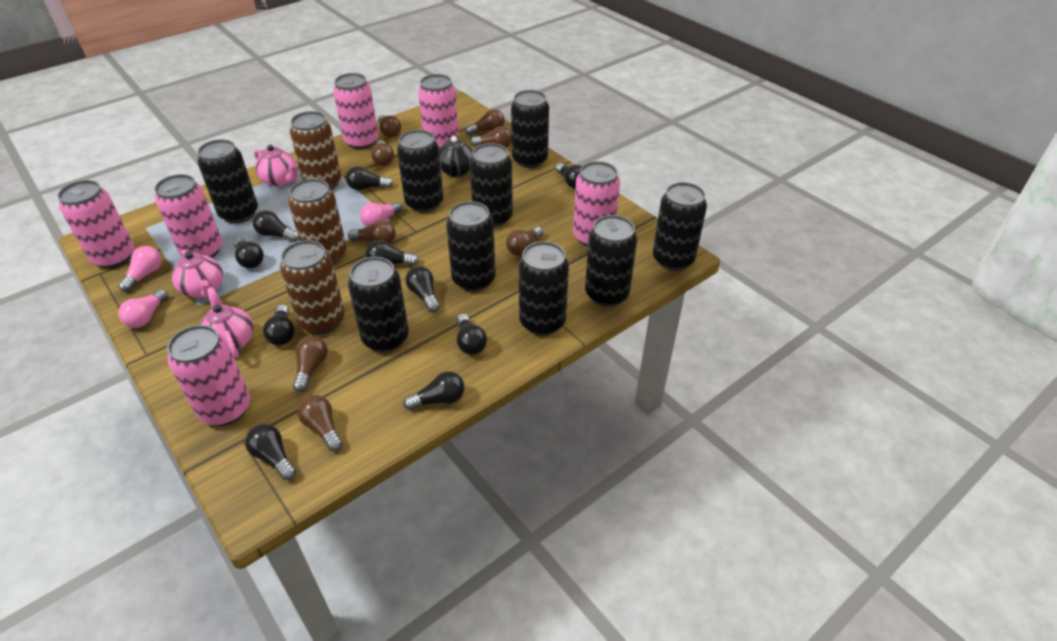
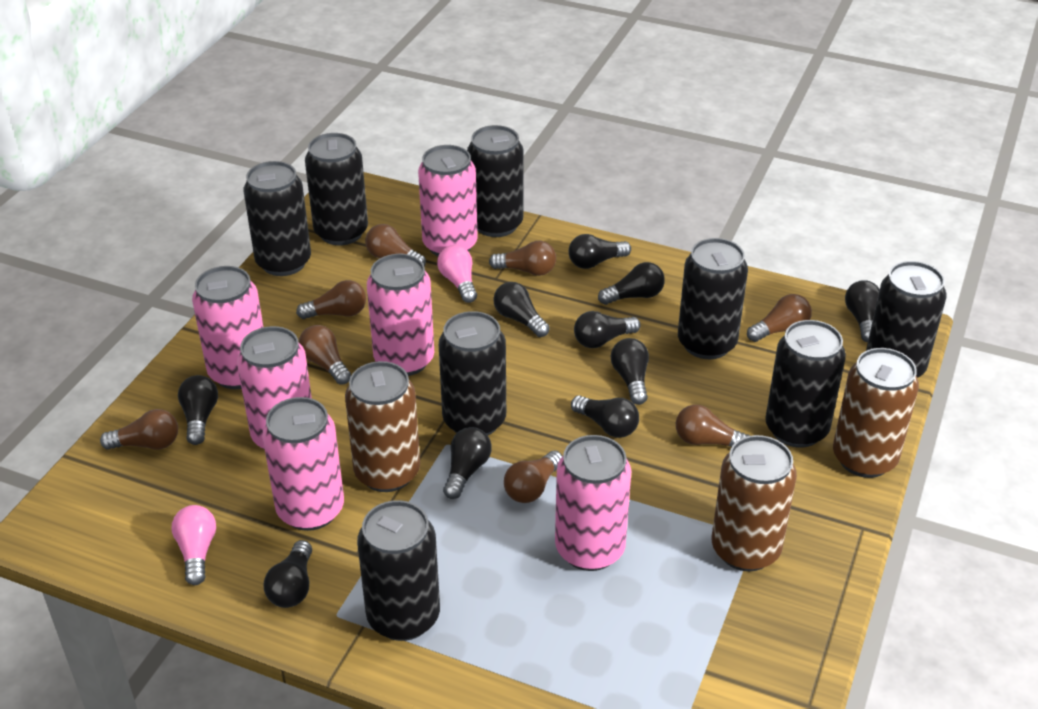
black can: 9 -> 8
black teapot: 1 -> 0
pink light bulb: 3 -> 2
pink teapot: 3 -> 0

